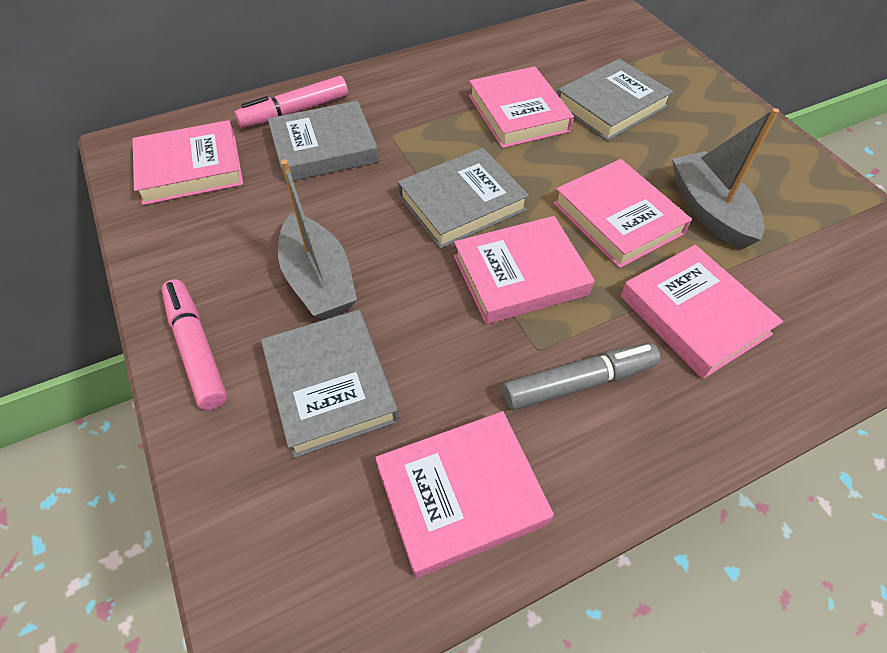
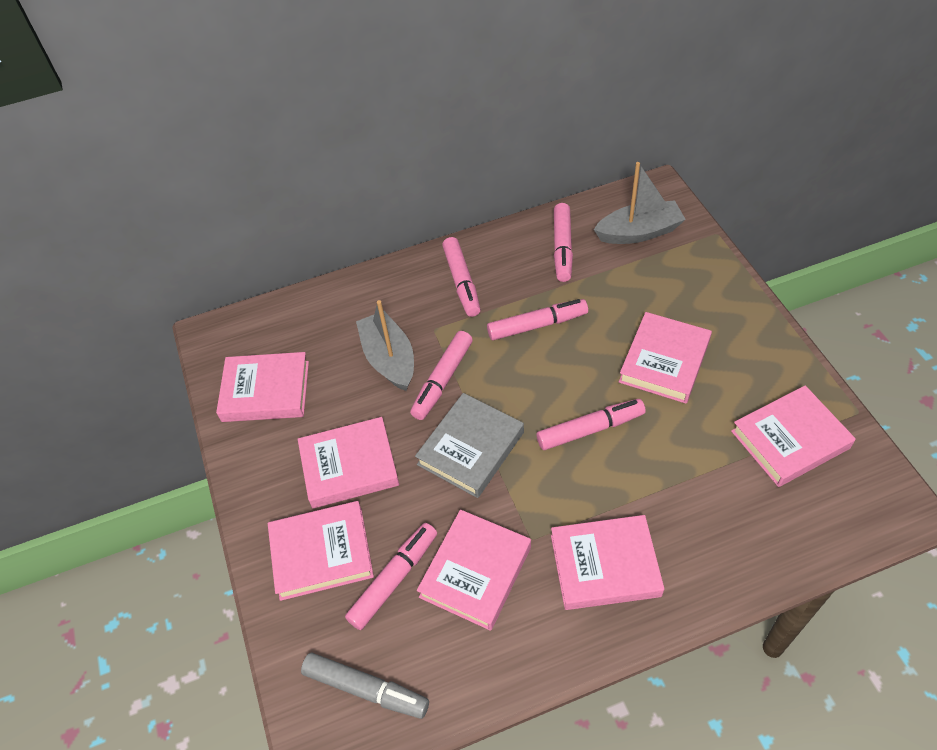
grey book: 4 -> 1
pink book: 6 -> 7
pink marker: 2 -> 6

